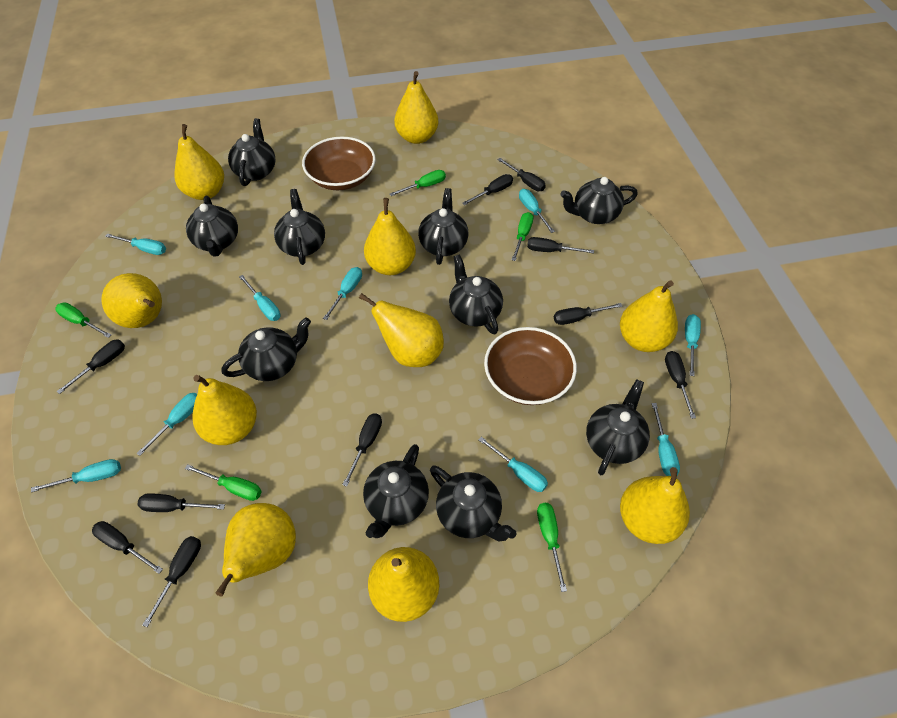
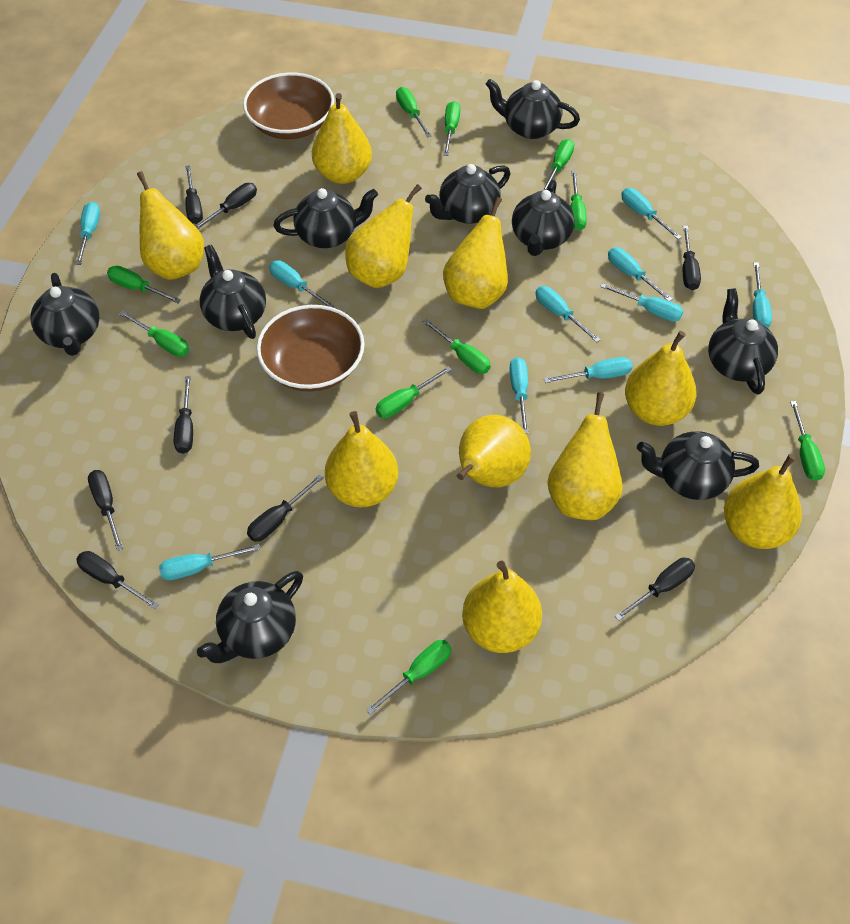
black screwdriver: 10 -> 8
black teapot: 10 -> 9
green screwdriver: 5 -> 10
turquoise screwdriver: 9 -> 10

